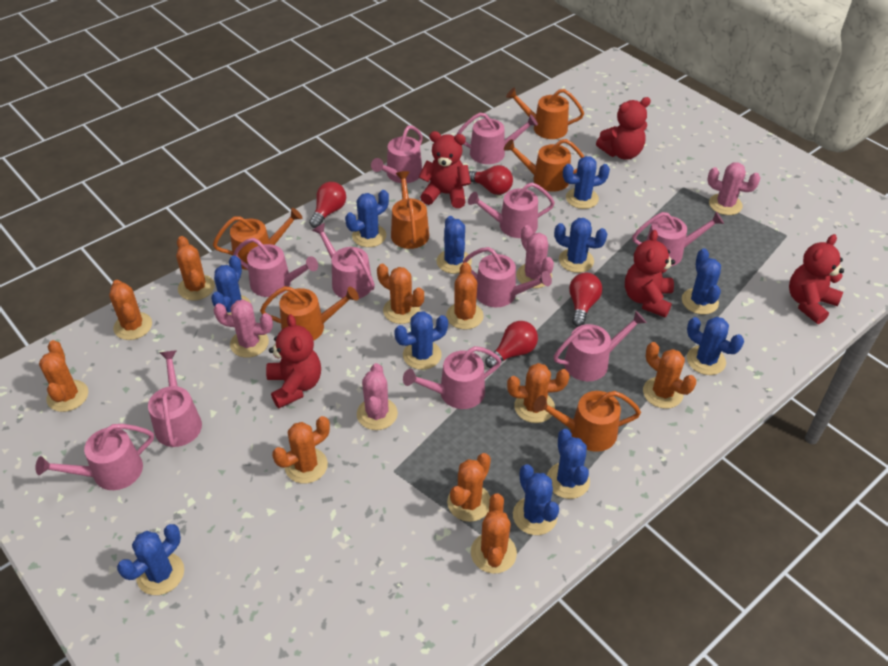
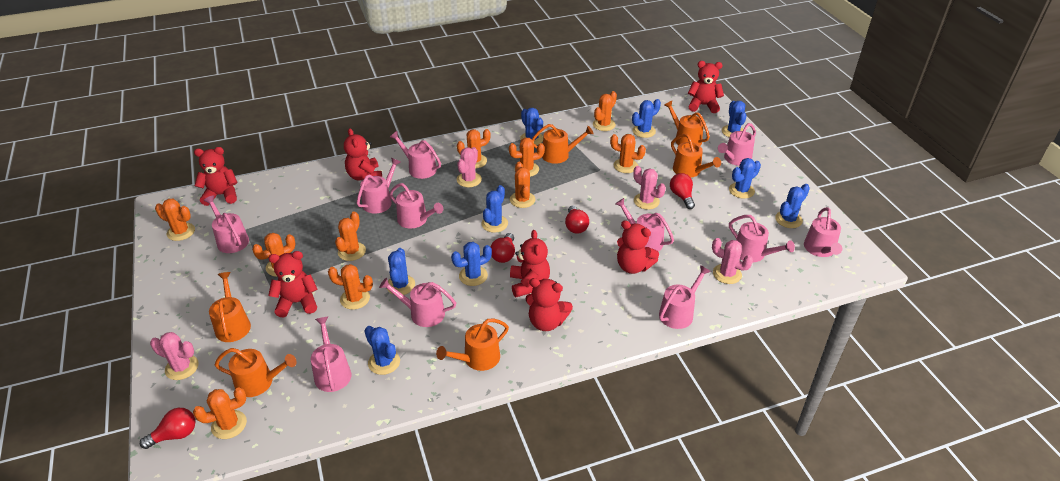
blue cactus: 11 -> 9
red teddy bear: 5 -> 7

